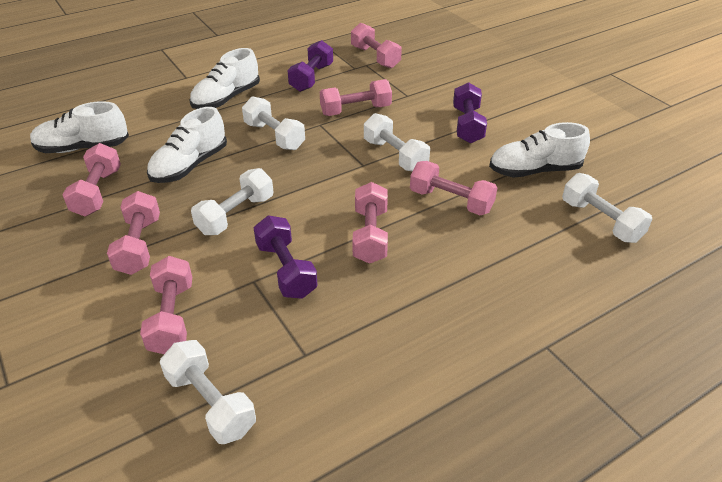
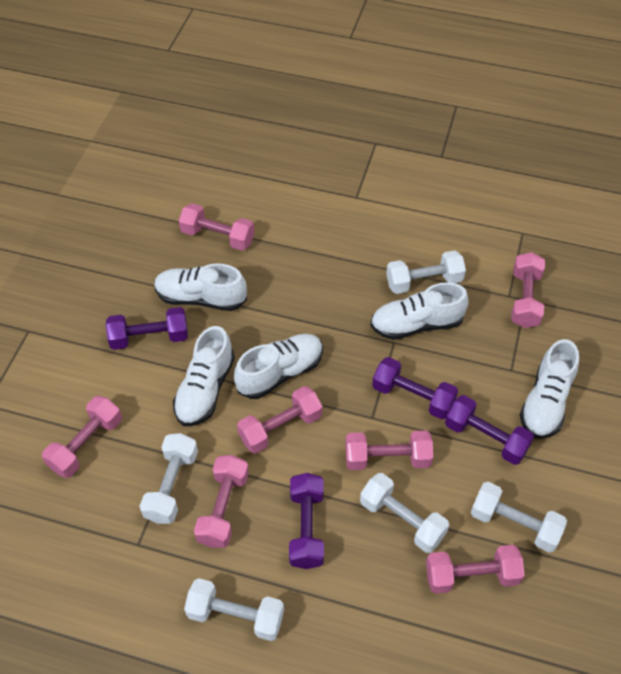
purple dumbbell: 3 -> 4
white shoe: 4 -> 5

